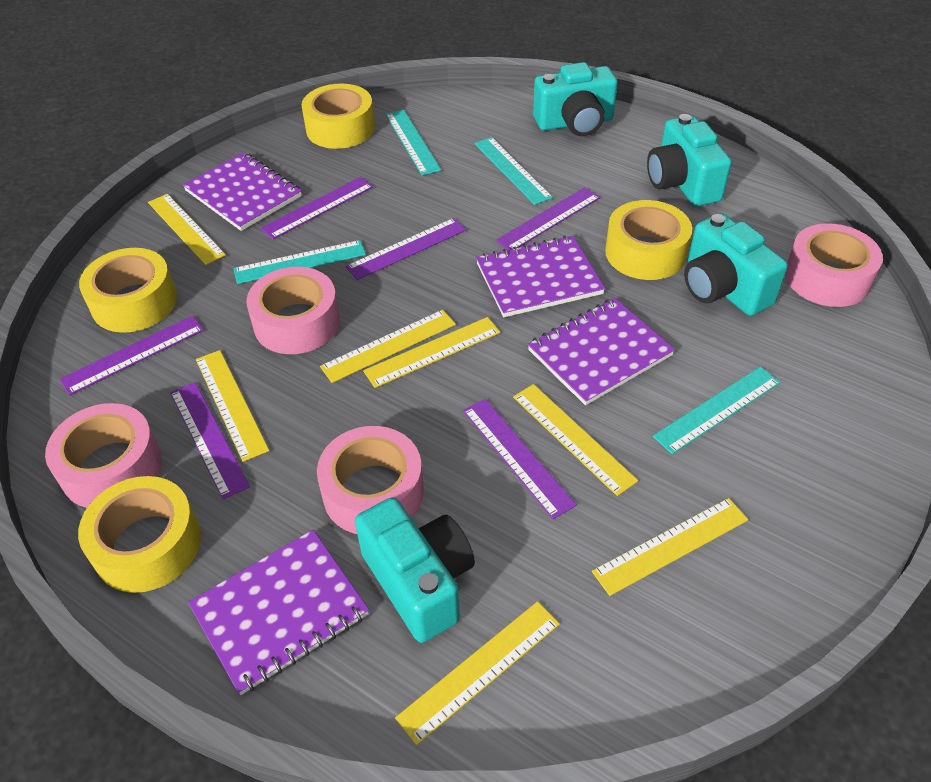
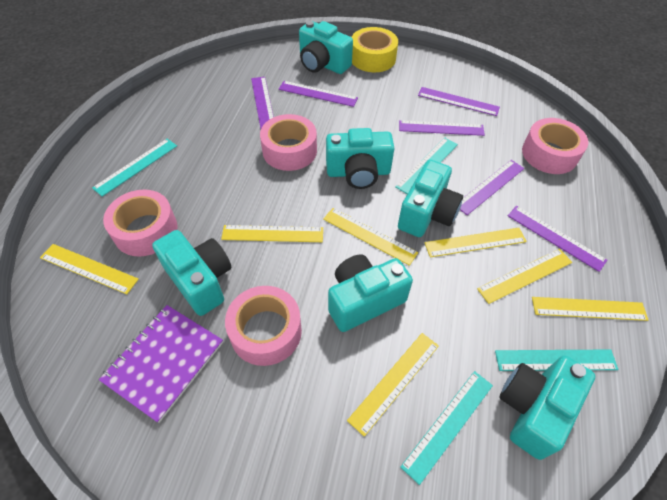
purple notebook: 4 -> 1
turquoise camera: 4 -> 6
yellow tape: 4 -> 1

